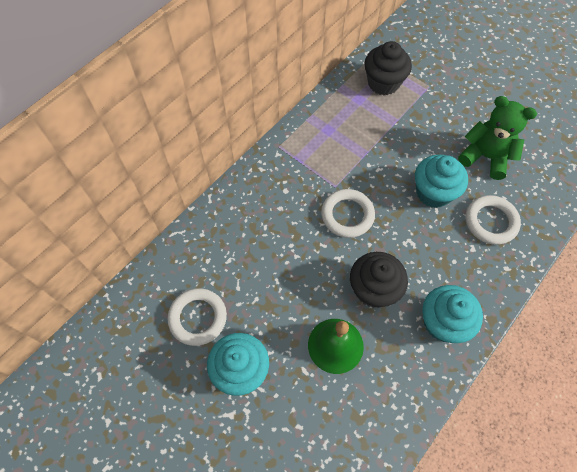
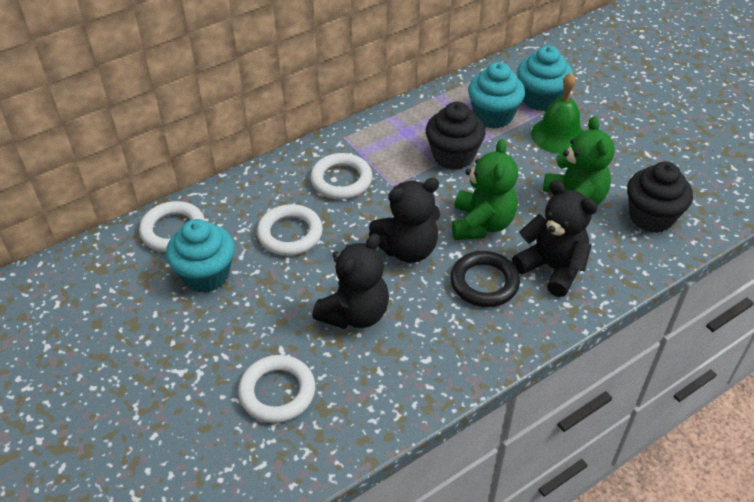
black ring: 0 -> 1
black teddy bear: 0 -> 3
green teddy bear: 1 -> 2
white ring: 3 -> 4

